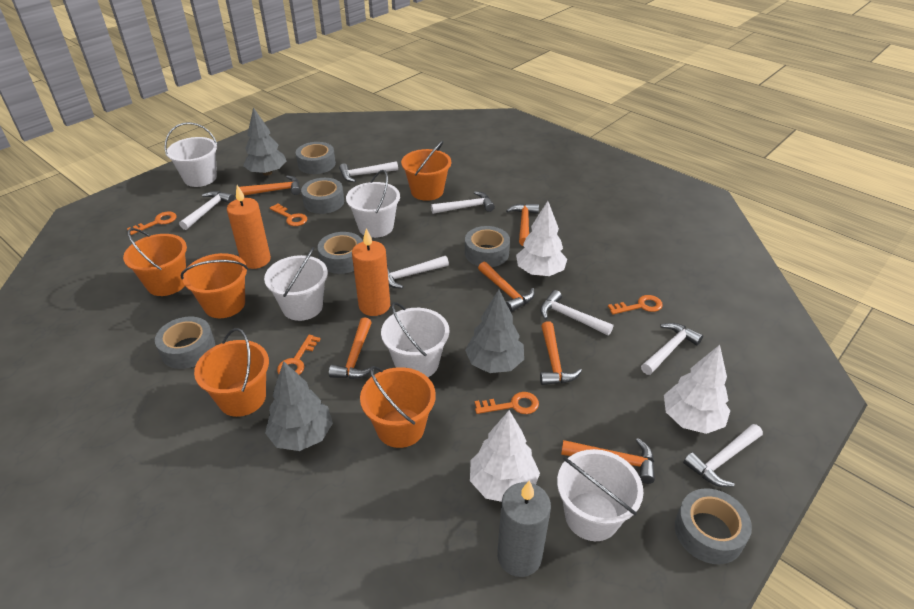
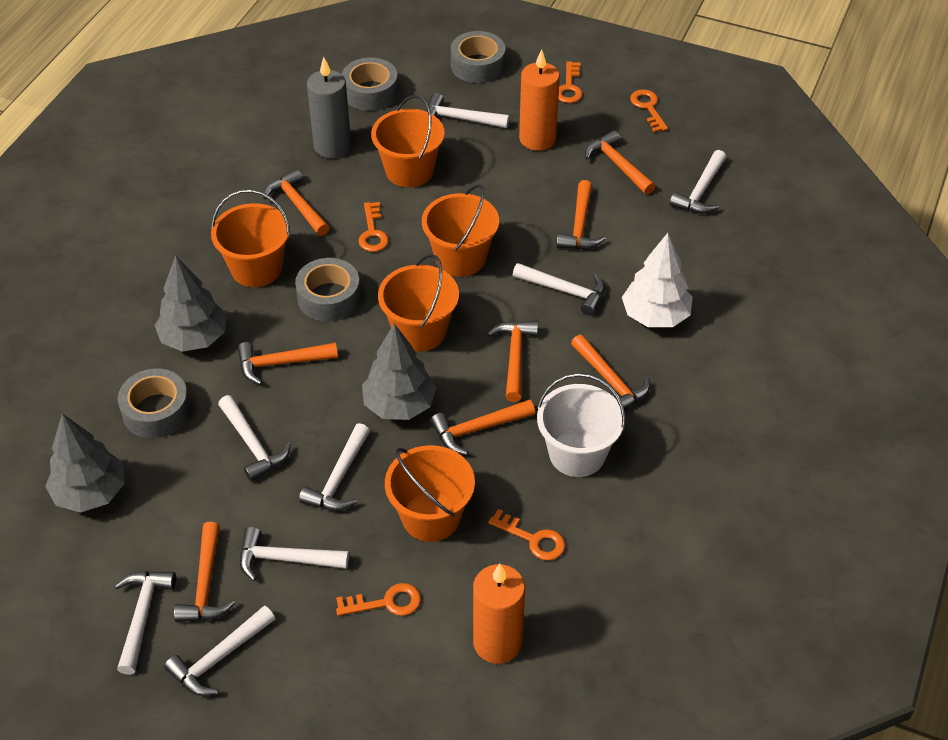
grey tape: 6 -> 4
orange hammer: 6 -> 8
white bucket: 5 -> 1
white hammer: 7 -> 8
white tree: 3 -> 1

